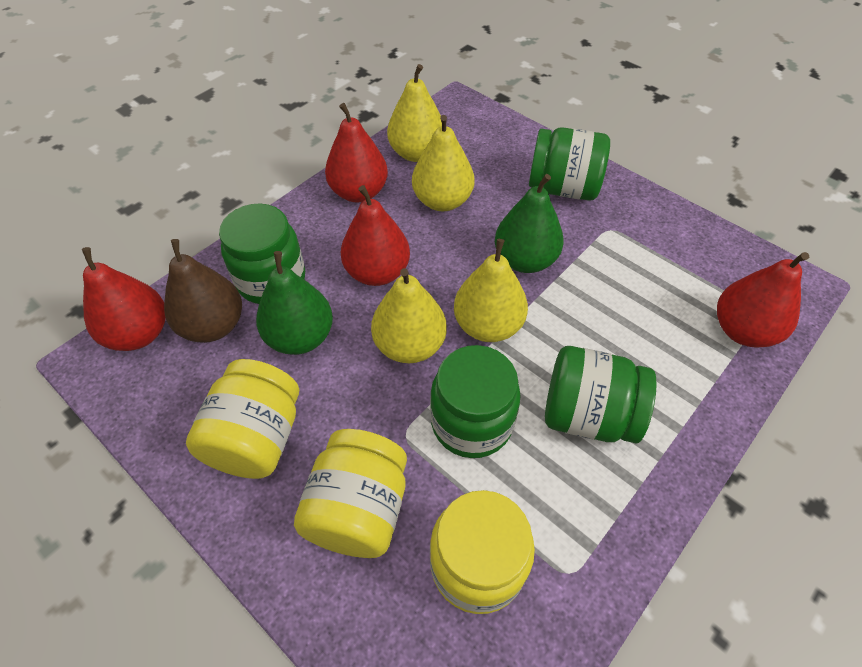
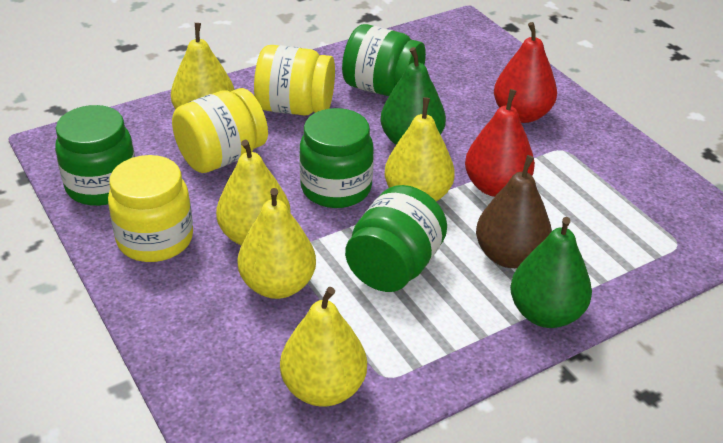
red pear: 4 -> 2
yellow pear: 4 -> 5

